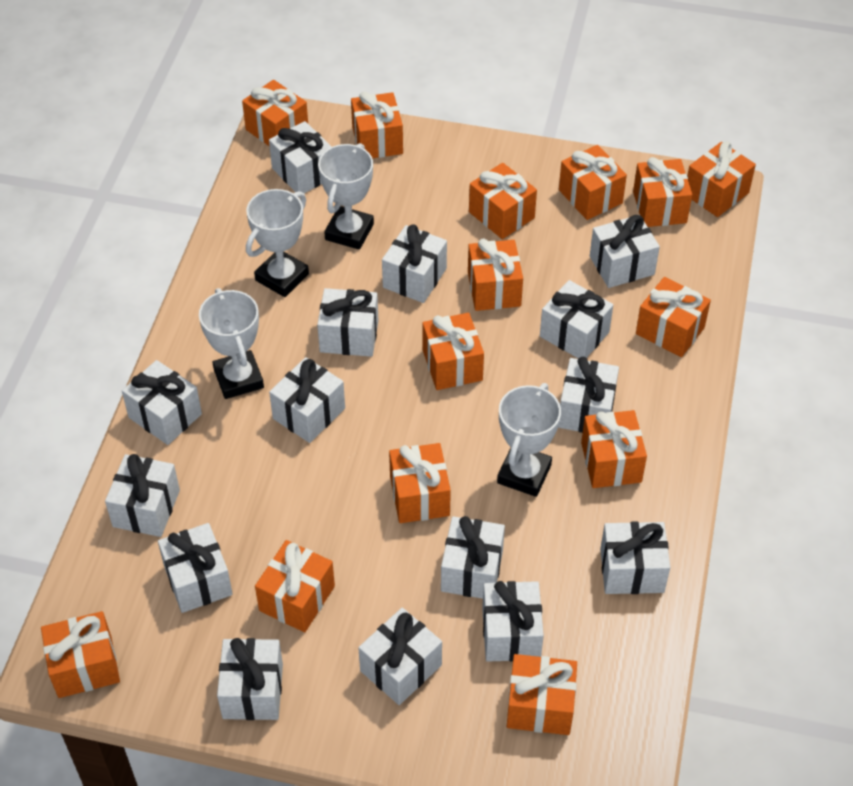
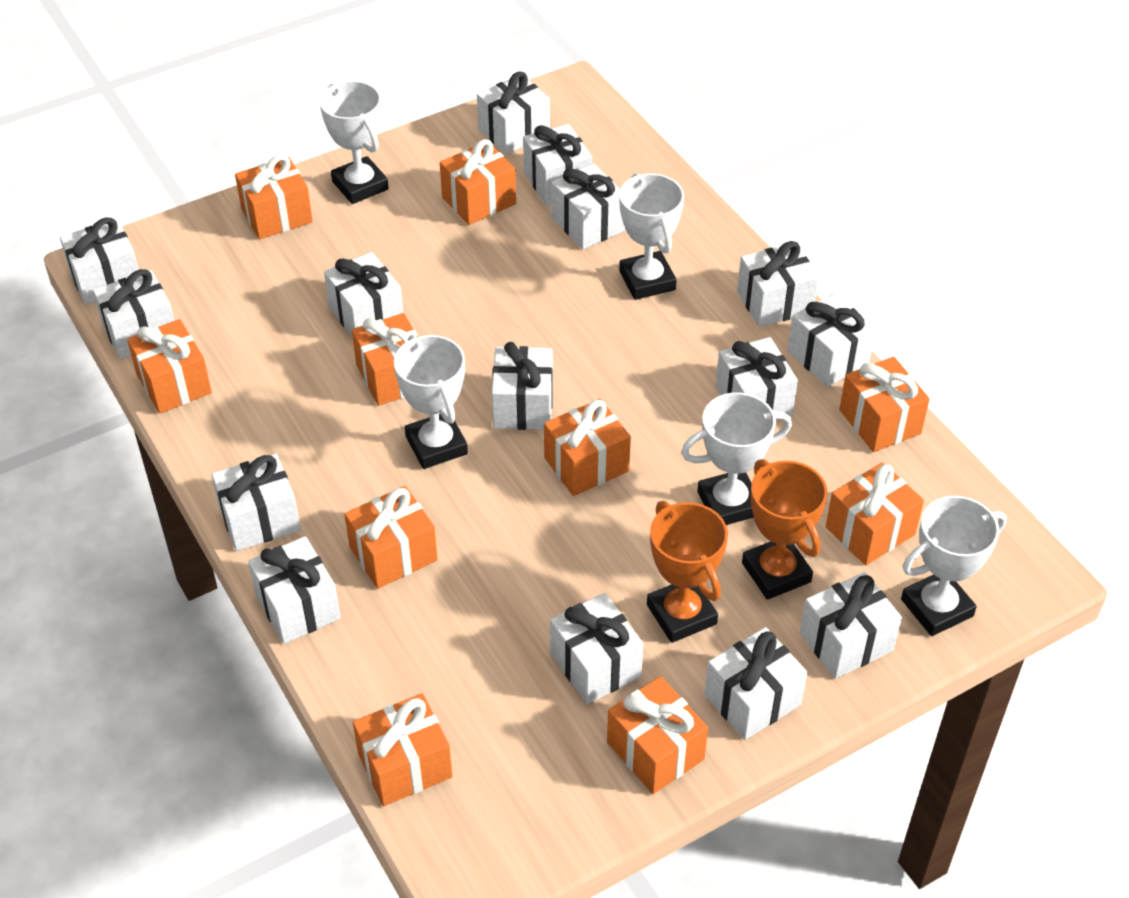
orange gift: 14 -> 10
orange trophy: 0 -> 2
white trophy: 4 -> 5

